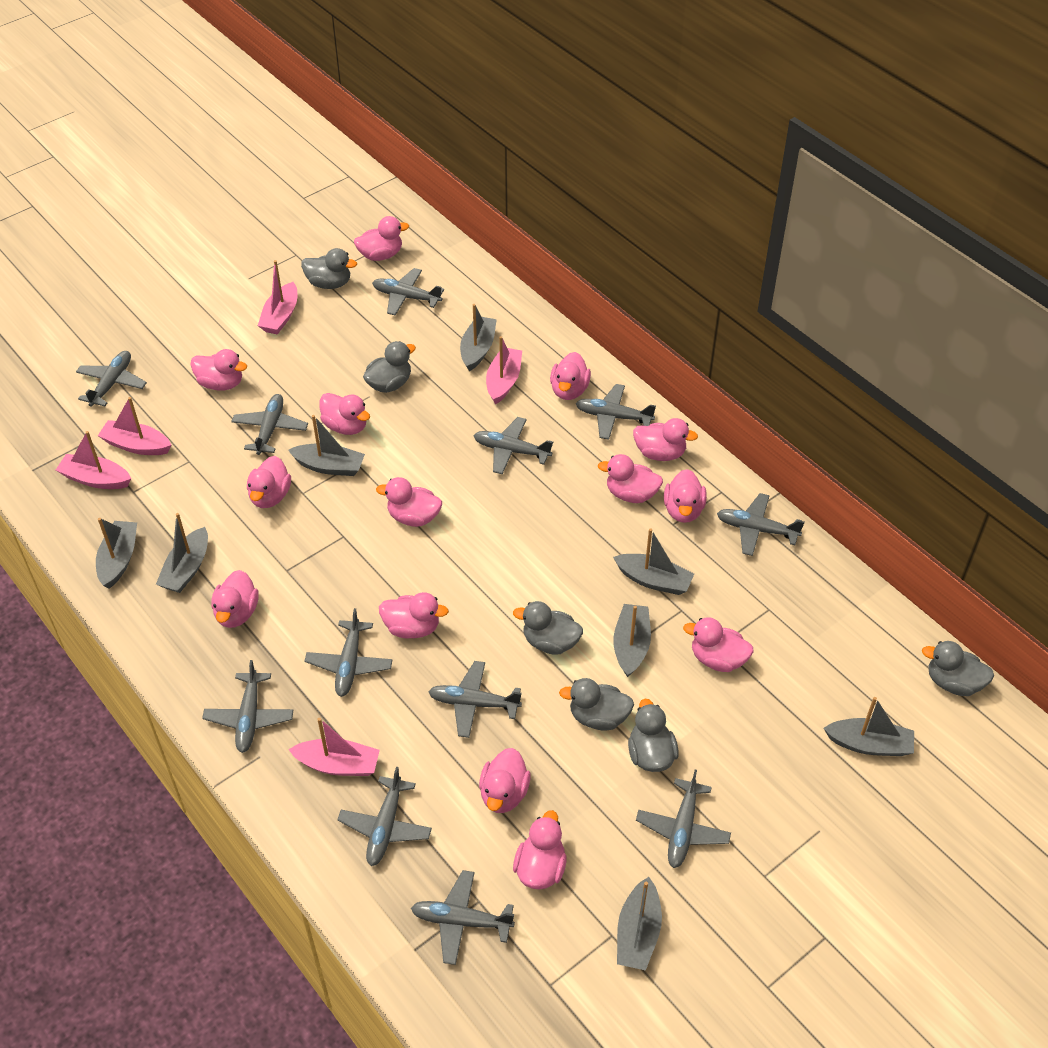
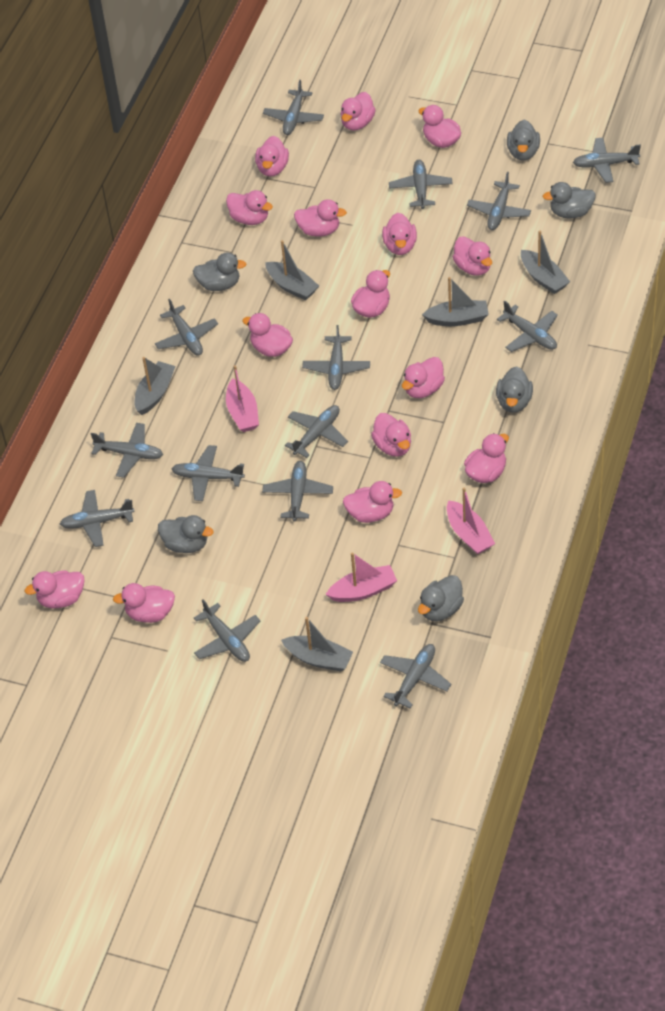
grey boat: 8 -> 5
grey plane: 12 -> 14
pink boat: 5 -> 3
pink duck: 14 -> 15

